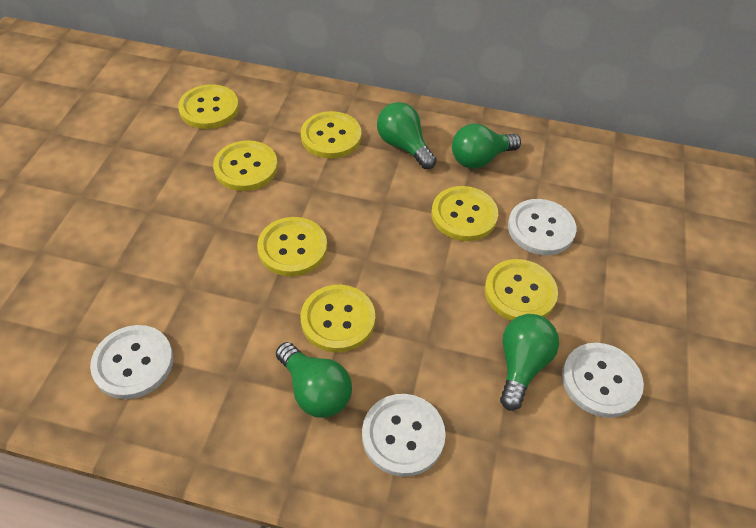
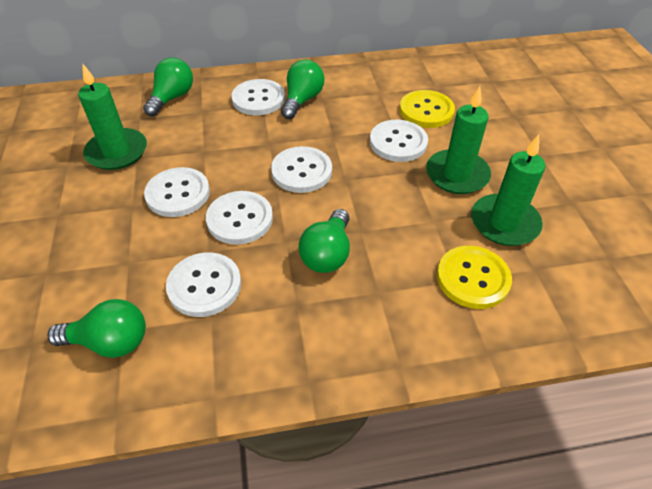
green candle: 0 -> 3
white button: 4 -> 6
yellow button: 7 -> 2

